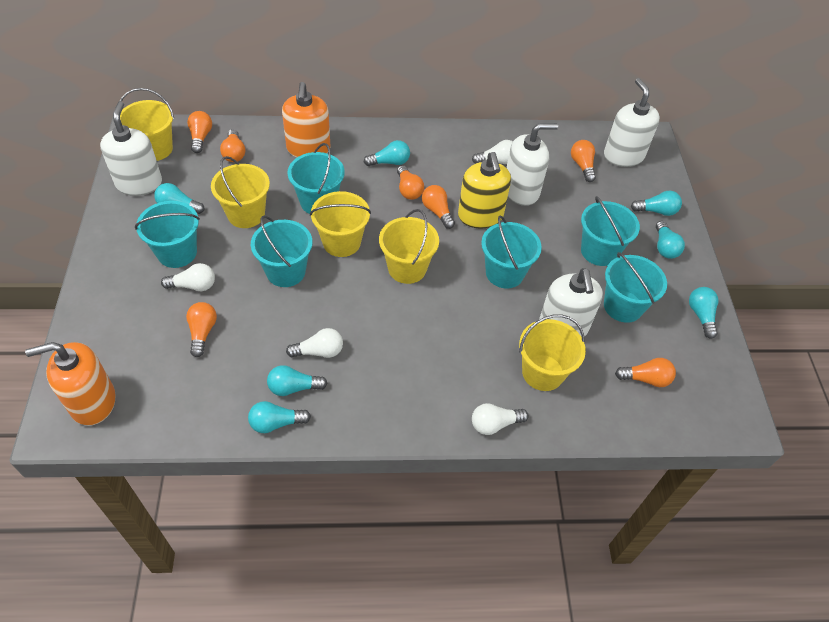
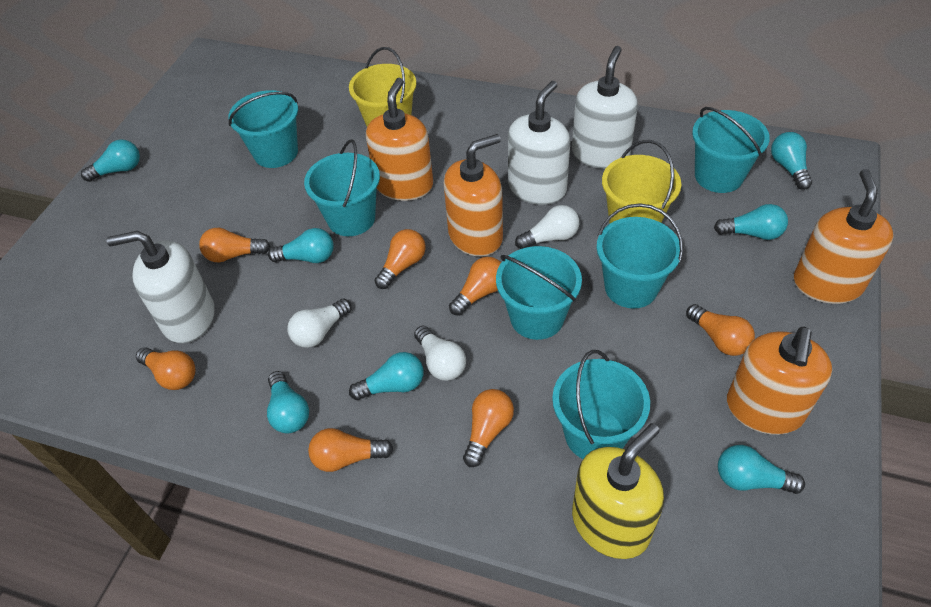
orange soap dispenser: 2 -> 4
white light bulb: 4 -> 3
white soap dispenser: 4 -> 3
yellow bucket: 5 -> 2

